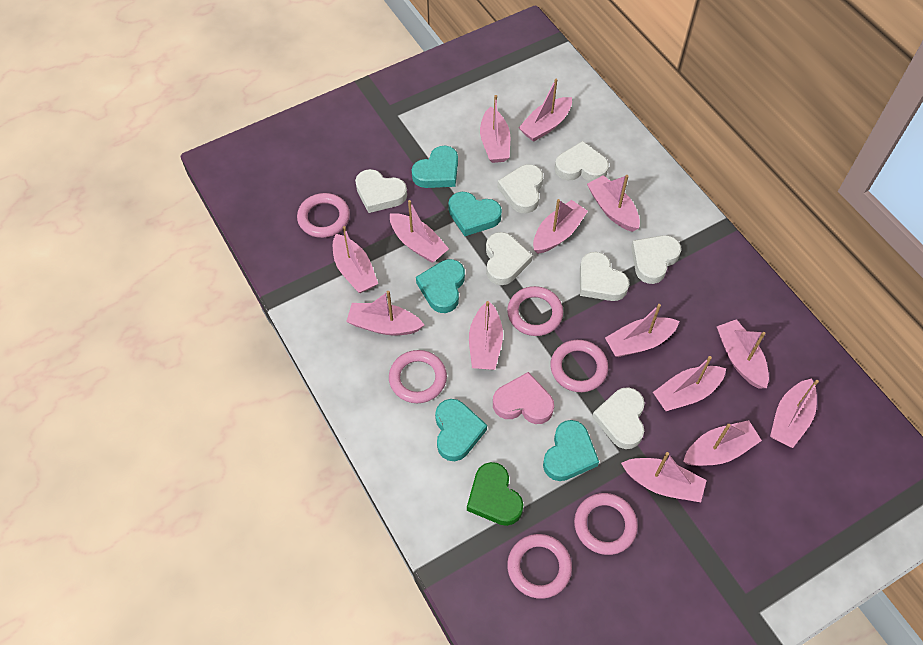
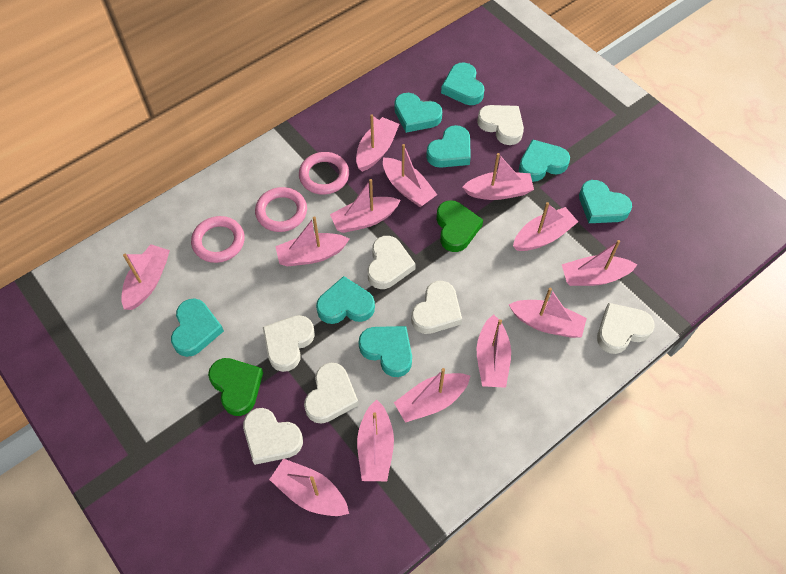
green heart: 1 -> 2
pink boat: 14 -> 13
pink heart: 1 -> 0
pink ring: 6 -> 3
turquoise heart: 5 -> 8

